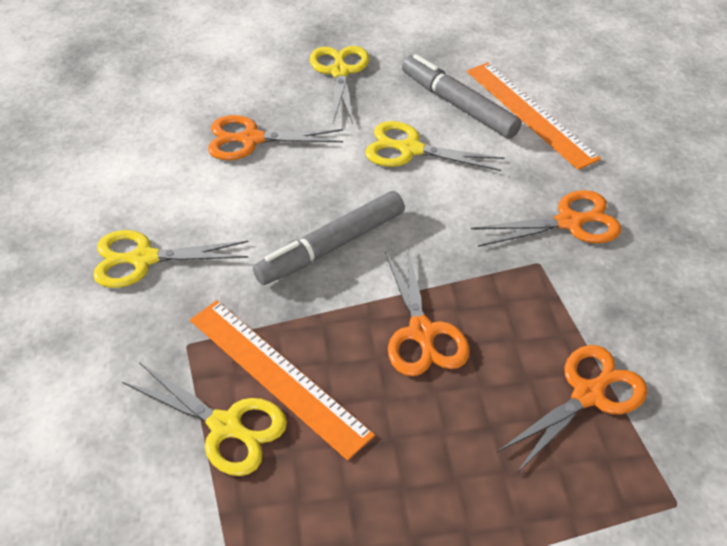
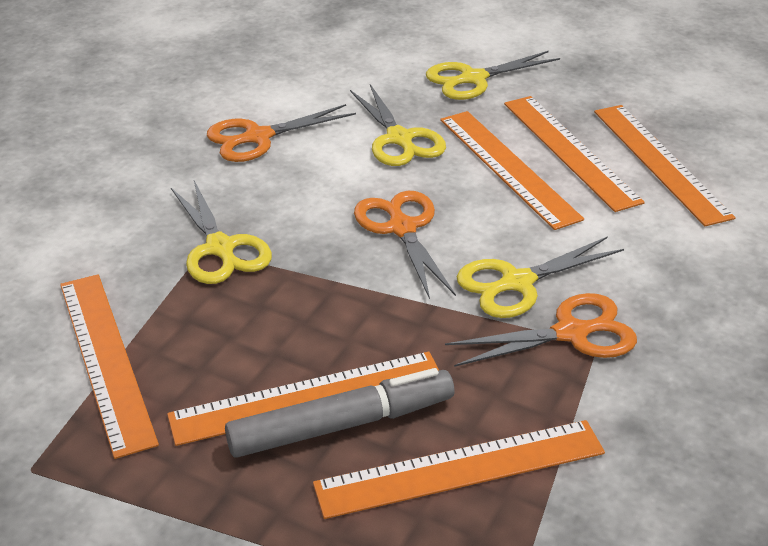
grey marker: 2 -> 1
orange ruler: 2 -> 6
orange scissors: 4 -> 3

